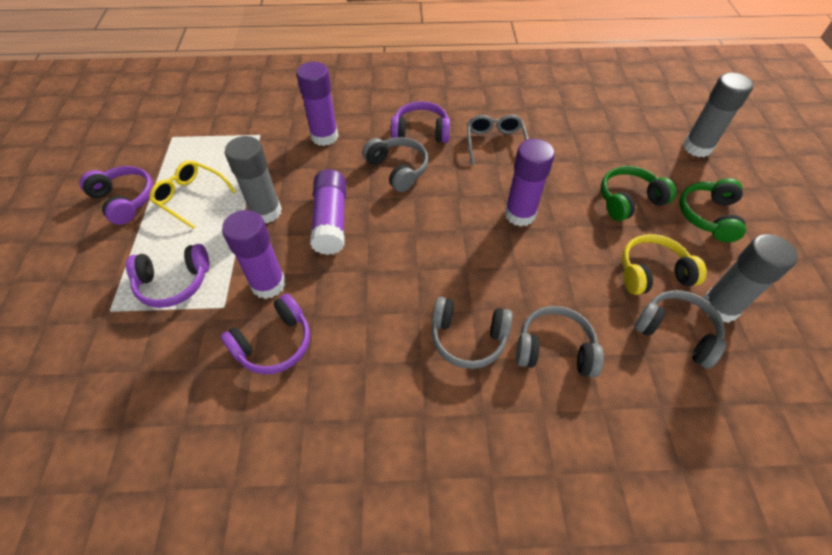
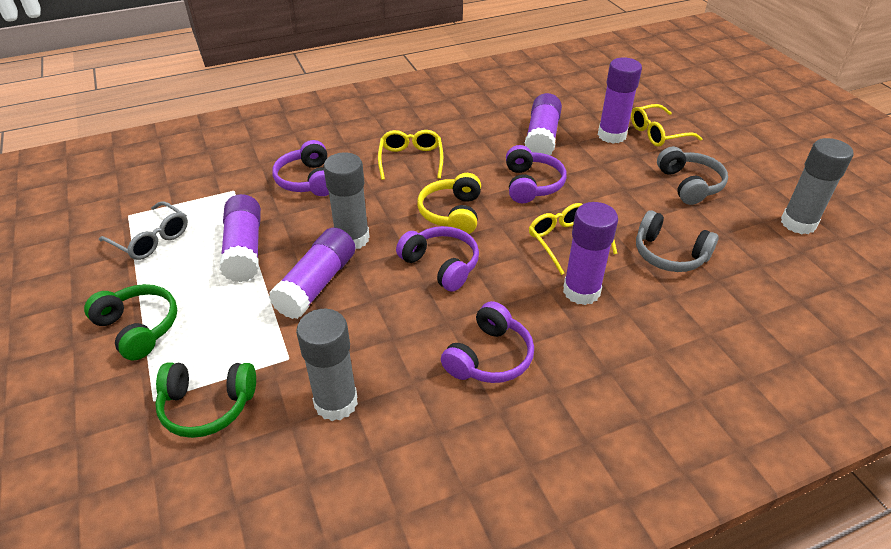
grey headphones: 4 -> 2
purple glue stick: 4 -> 5
yellow glasses: 1 -> 3

